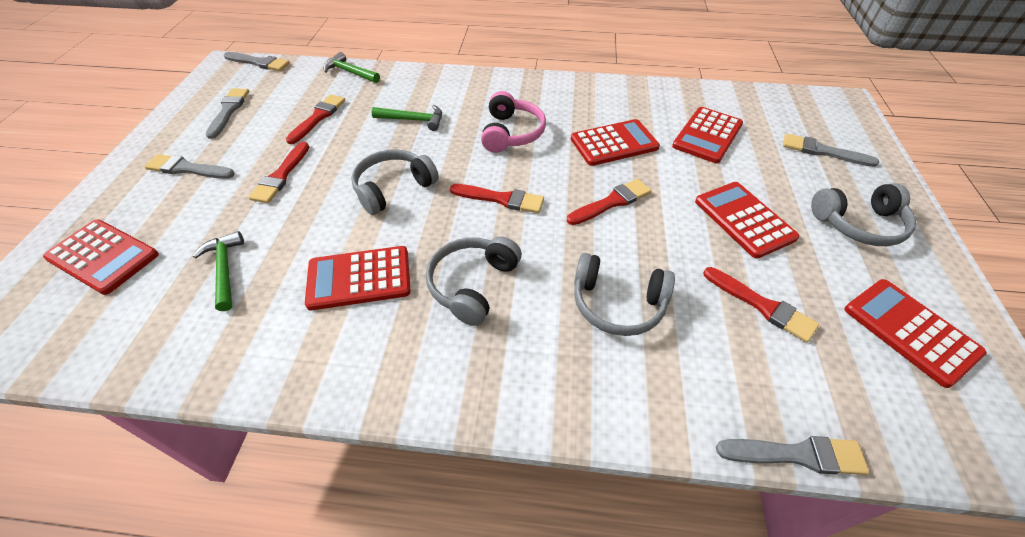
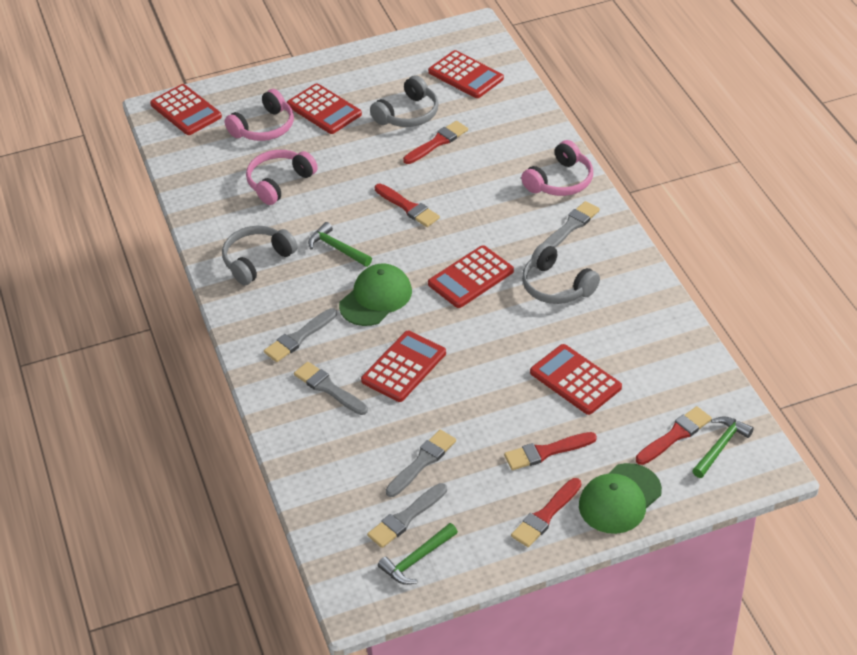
green cap: 0 -> 2
grey headphones: 4 -> 3
pink headphones: 1 -> 3

